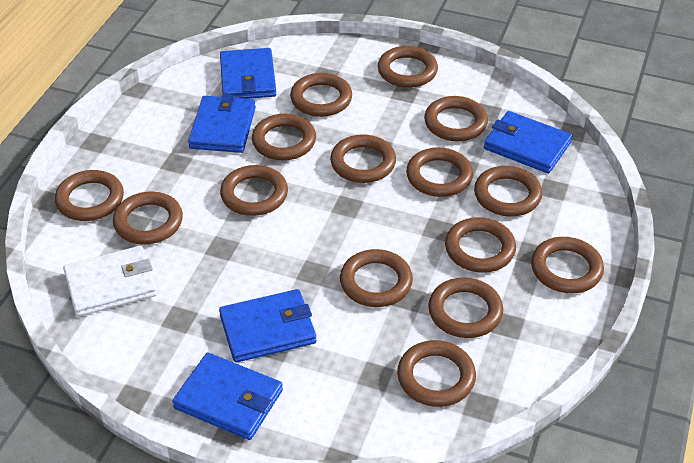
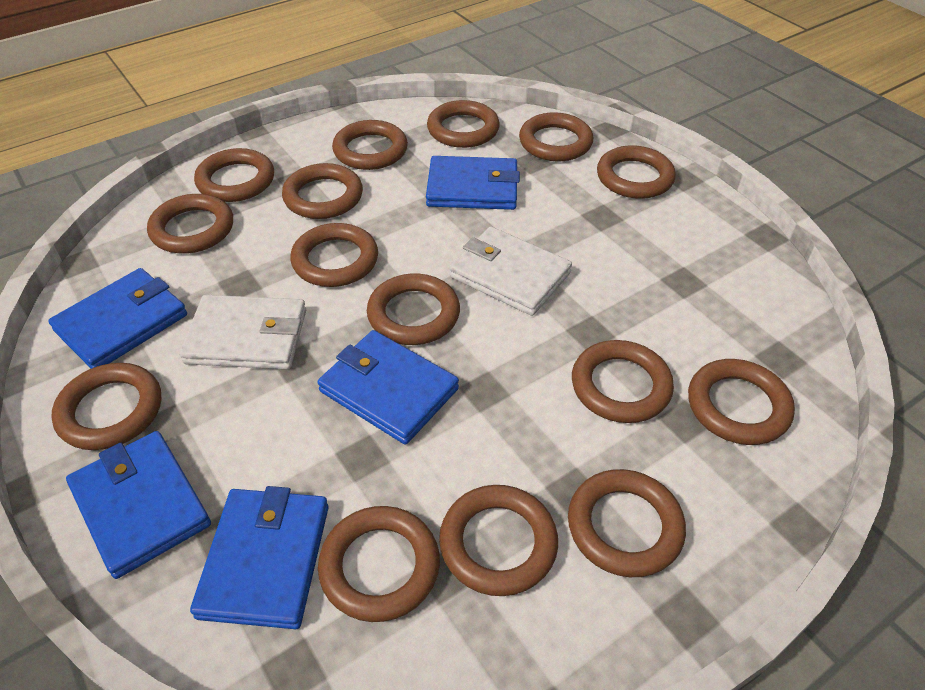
white wallet: 1 -> 2

